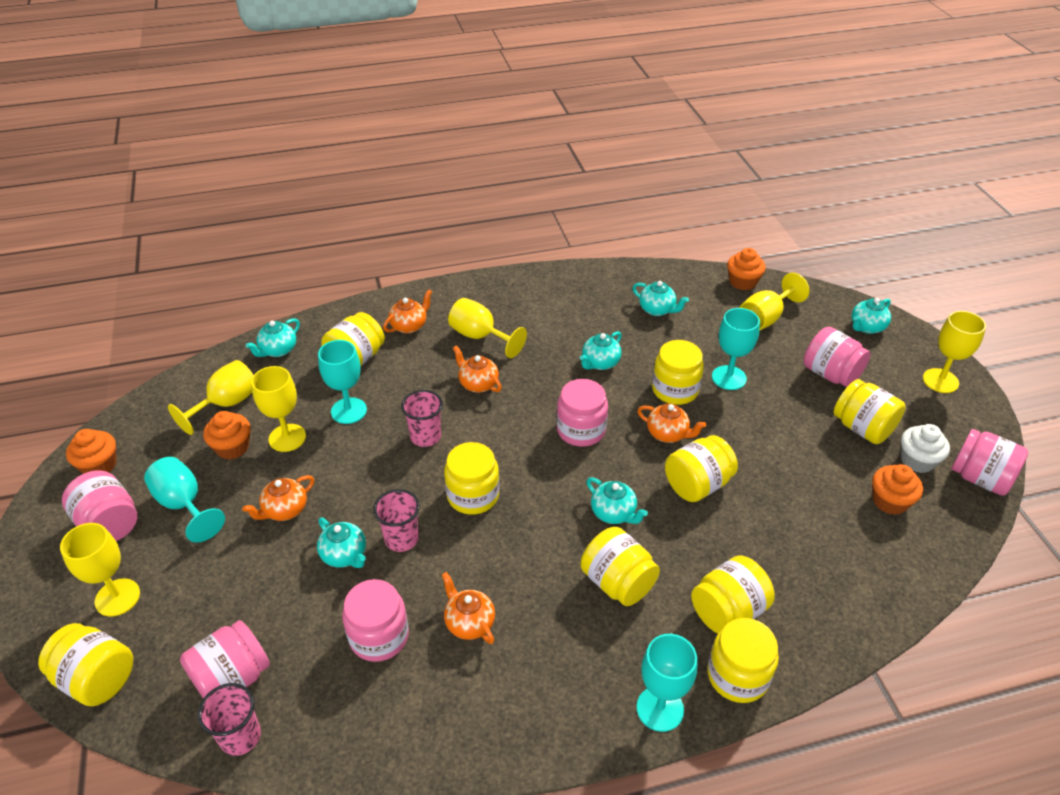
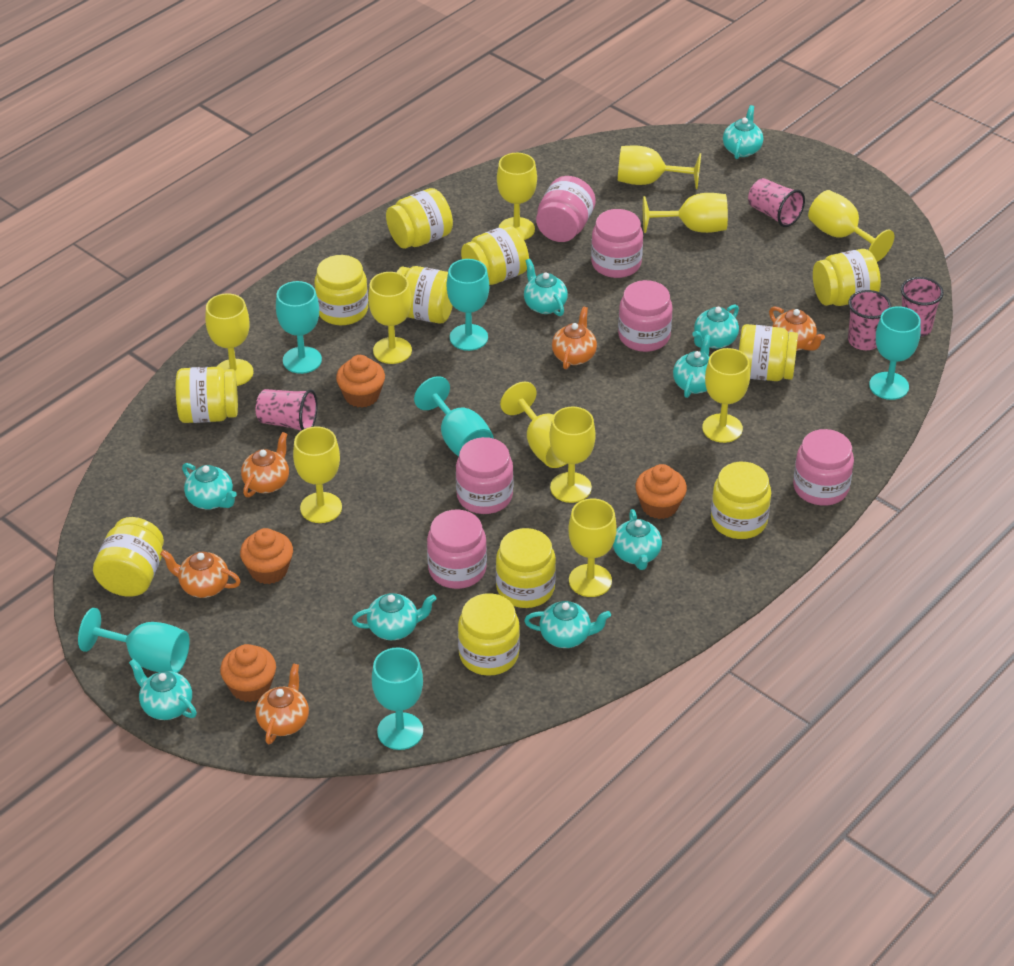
pink cup: 3 -> 4
turquoise goblet: 4 -> 6
turquoise teapot: 6 -> 9
white cupcake: 1 -> 0
yellow goblet: 6 -> 11
yellow jar: 9 -> 11

